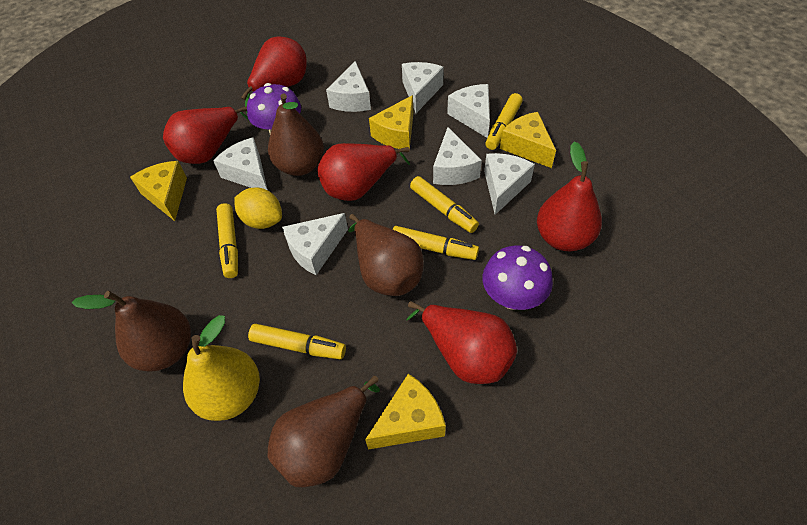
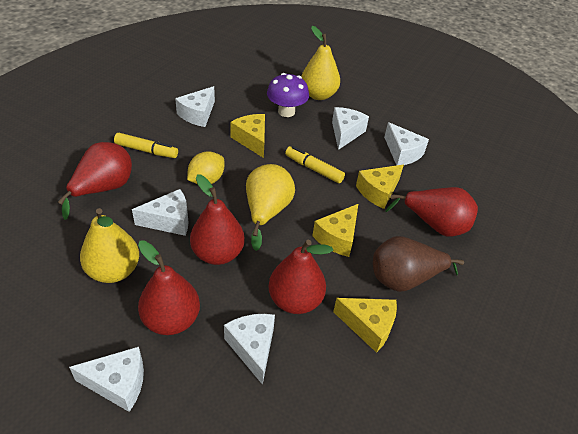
brown pear: 4 -> 1
purple mushroom: 2 -> 1
white cheese: 7 -> 6
yellow marker: 5 -> 2
yellow pear: 1 -> 3

